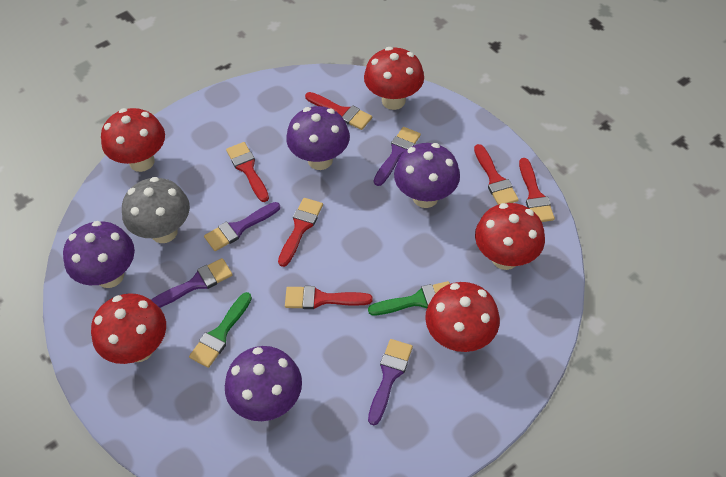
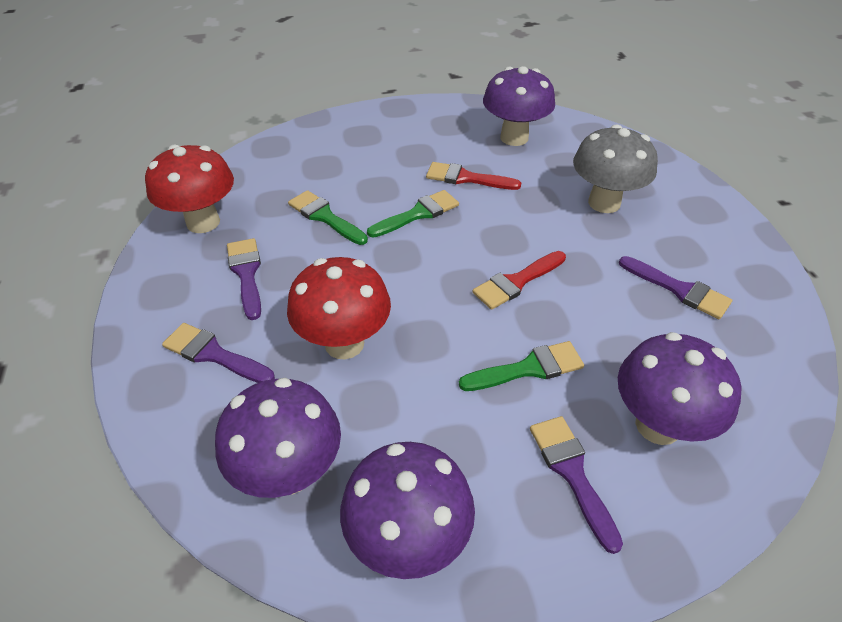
green brush: 2 -> 3
red brush: 6 -> 2
red mushroom: 5 -> 2

